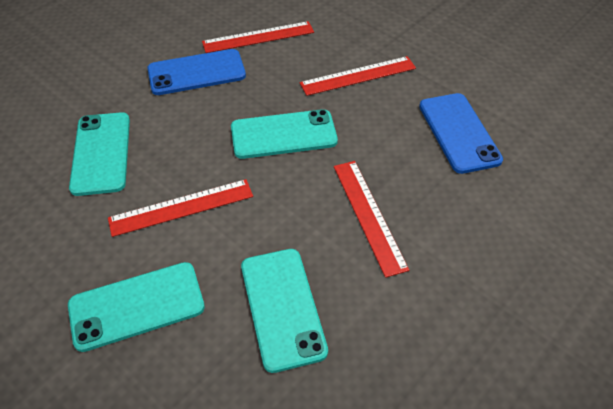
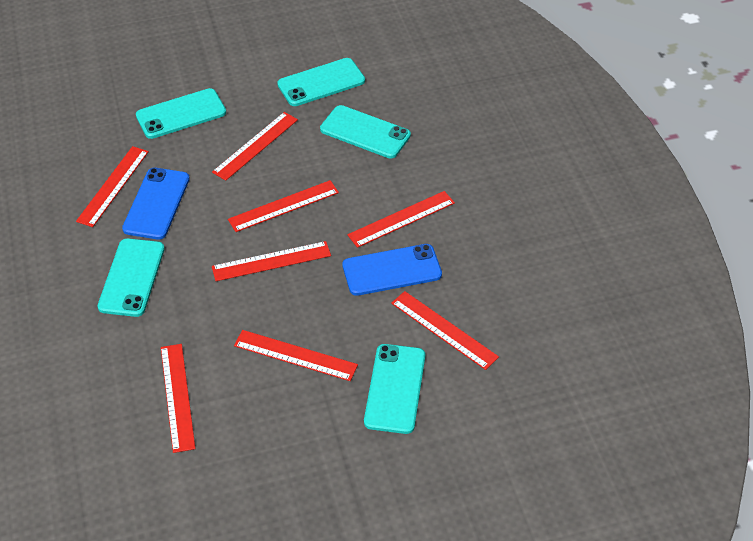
red ruler: 4 -> 8
turquoise phone: 4 -> 5

